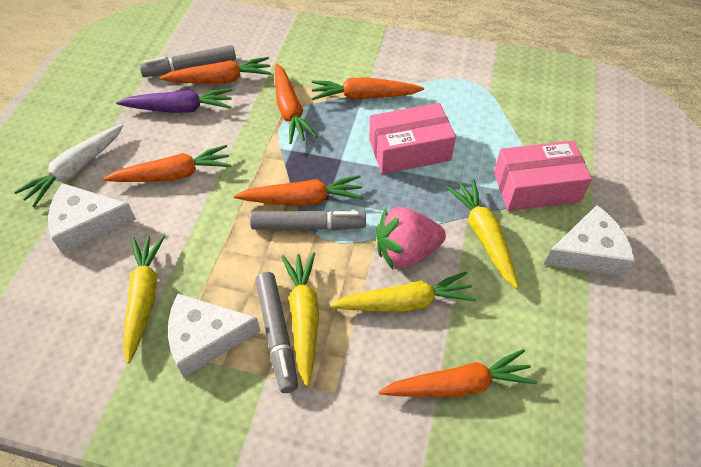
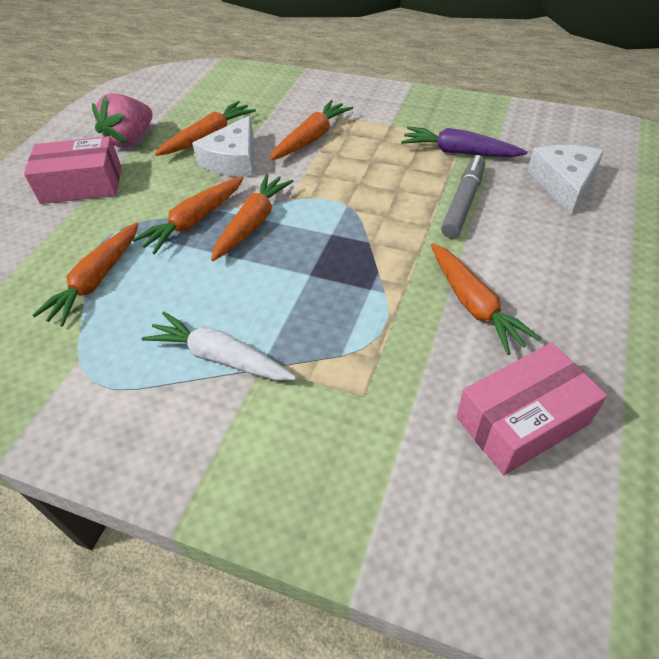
grey marker: 3 -> 1
white cheese: 3 -> 2
yellow carrot: 4 -> 0

